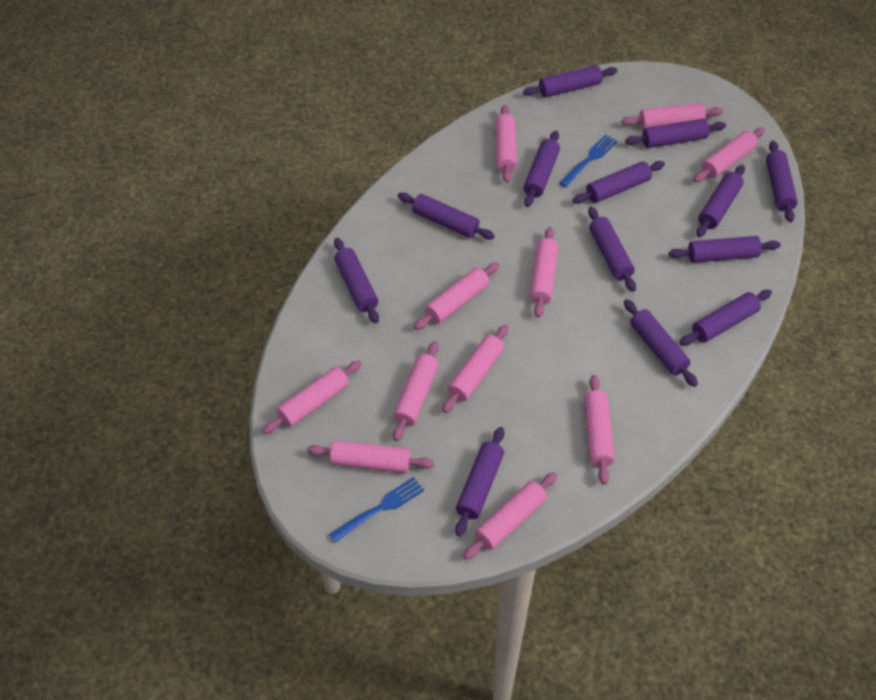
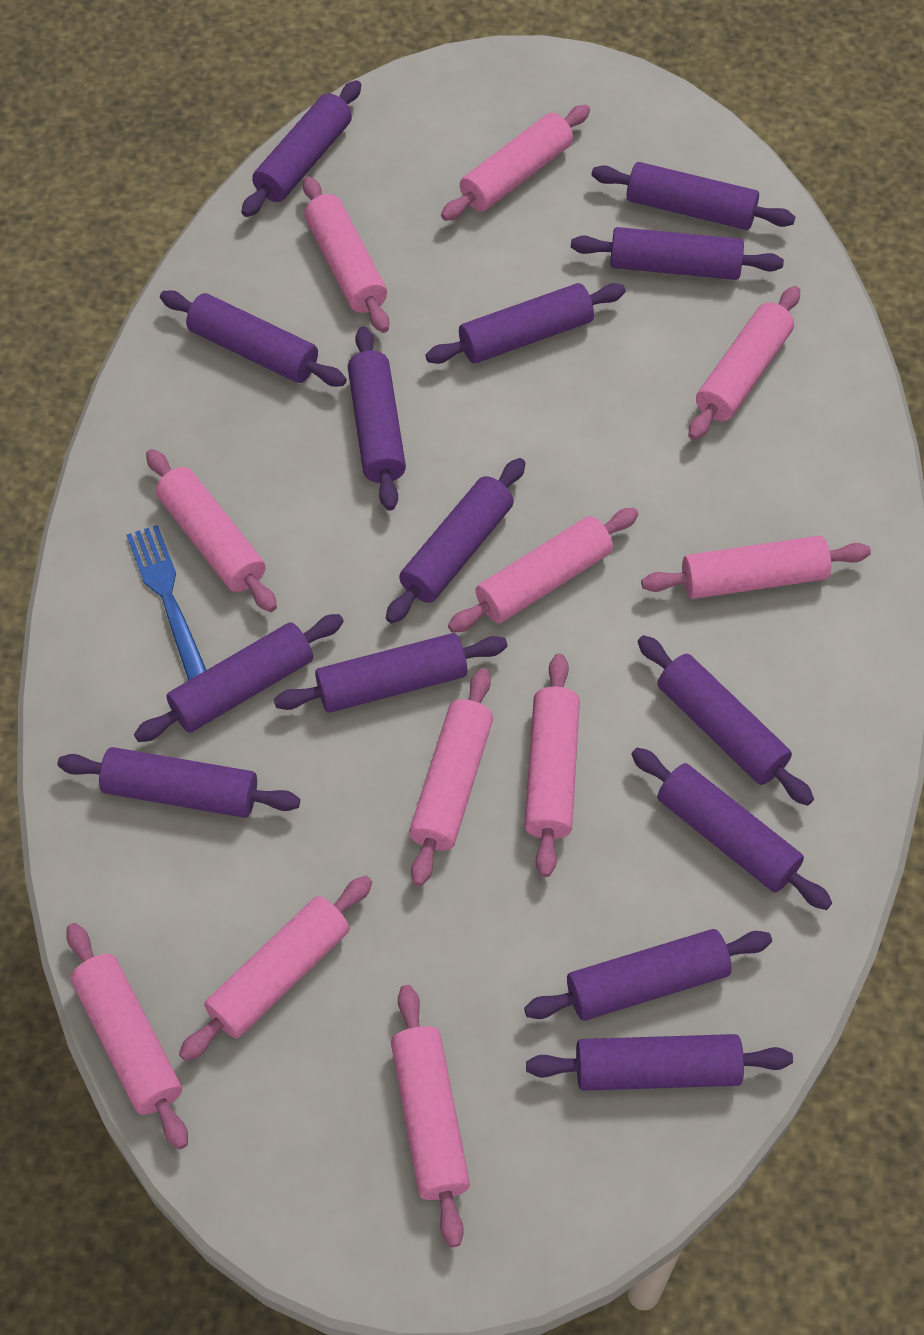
blue fork: 2 -> 1
purple rolling pin: 13 -> 14

